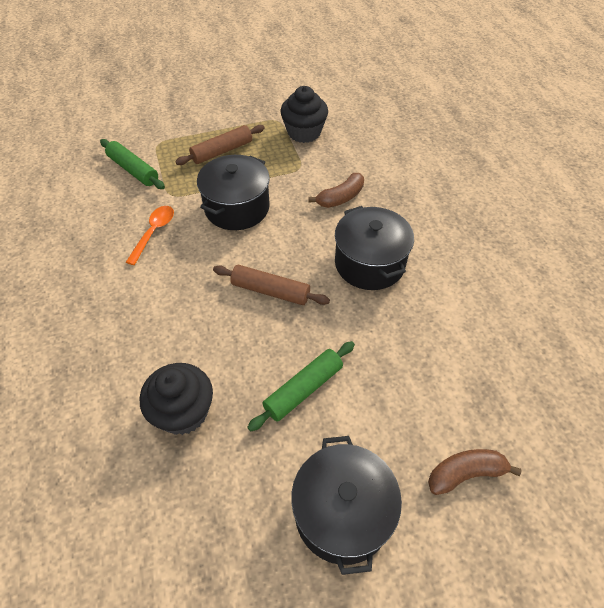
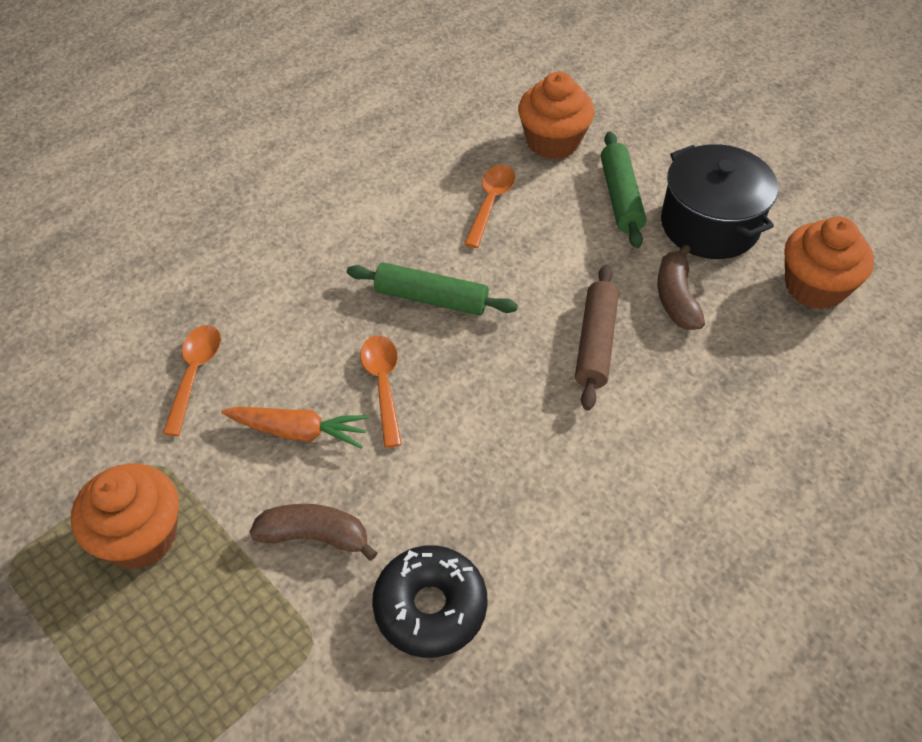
black cupcake: 2 -> 0
black donut: 0 -> 1
black pot: 3 -> 1
brown rolling pin: 2 -> 1
orange carrot: 0 -> 1
orange cupcake: 0 -> 3
orange spoon: 1 -> 3

